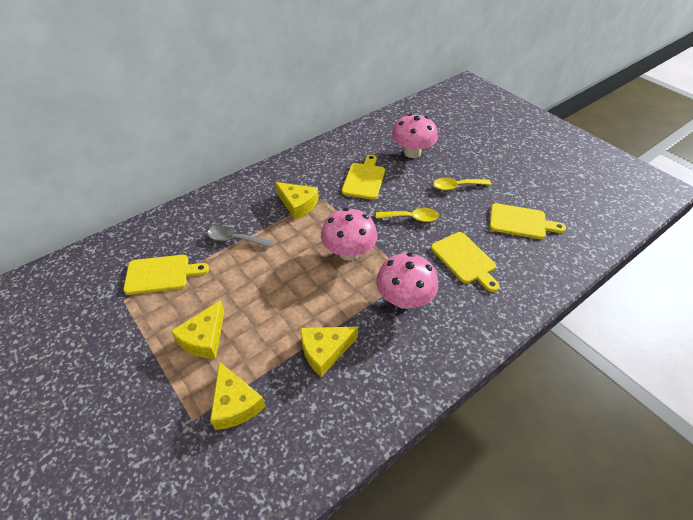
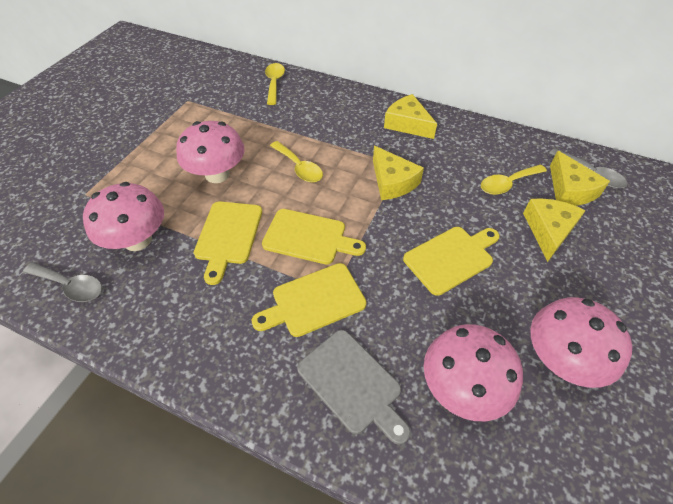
grey cutting board: 0 -> 1
grey spoon: 1 -> 2
pink mushroom: 3 -> 4
yellow spoon: 2 -> 3

